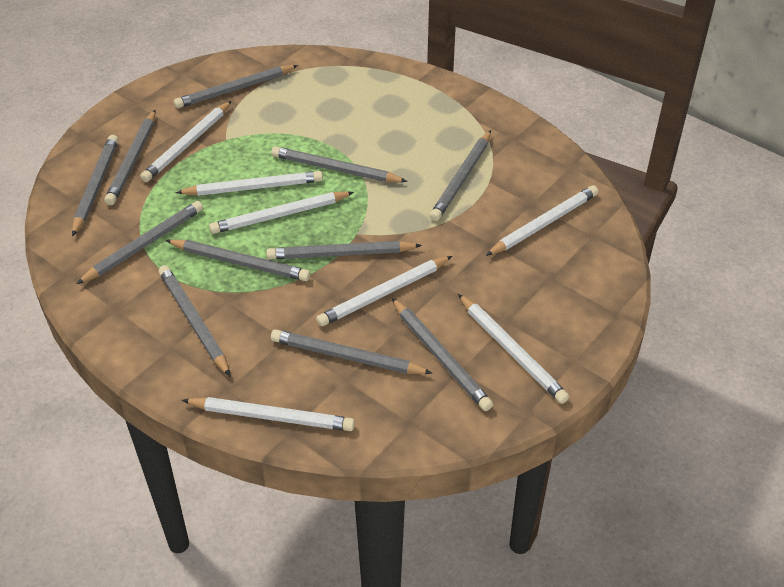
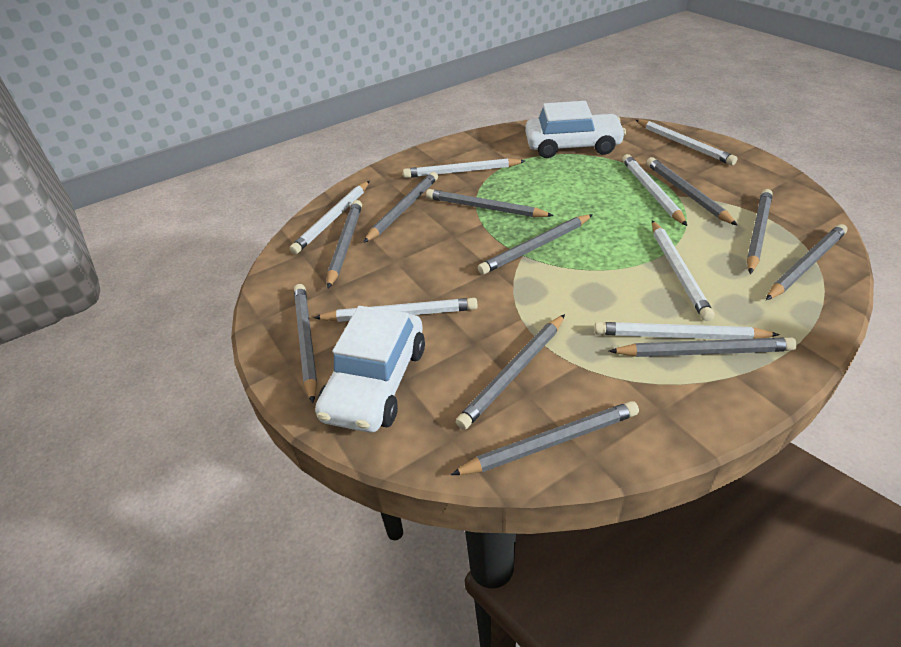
white car: 0 -> 2

